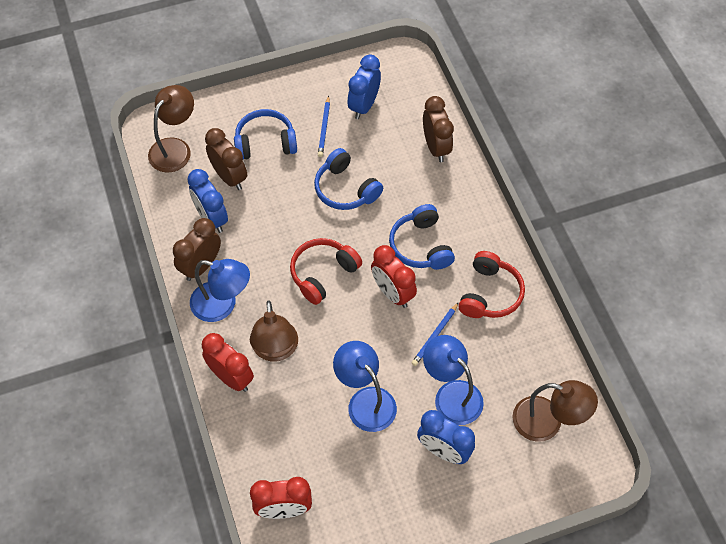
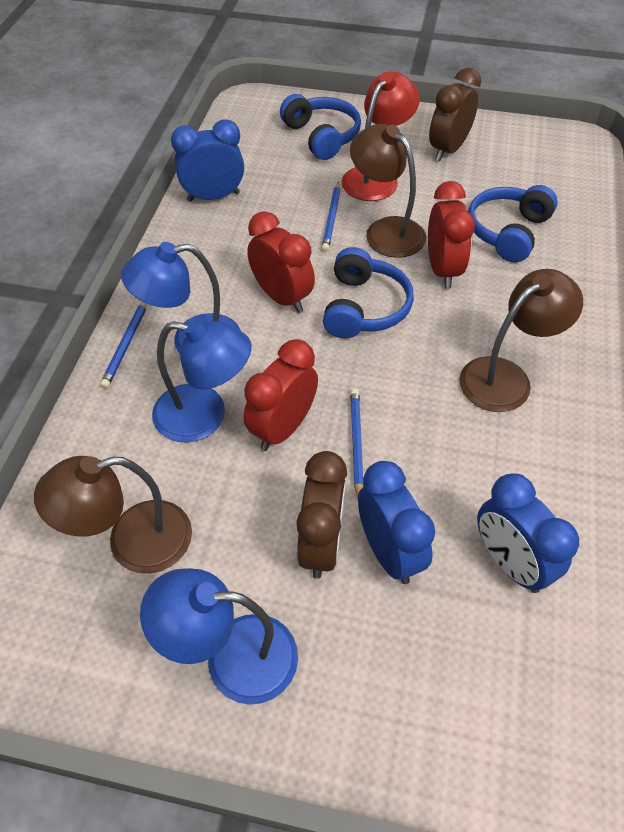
blue pencil: 2 -> 3
brown clock: 3 -> 2
red headphones: 2 -> 0
red lamp: 0 -> 1

